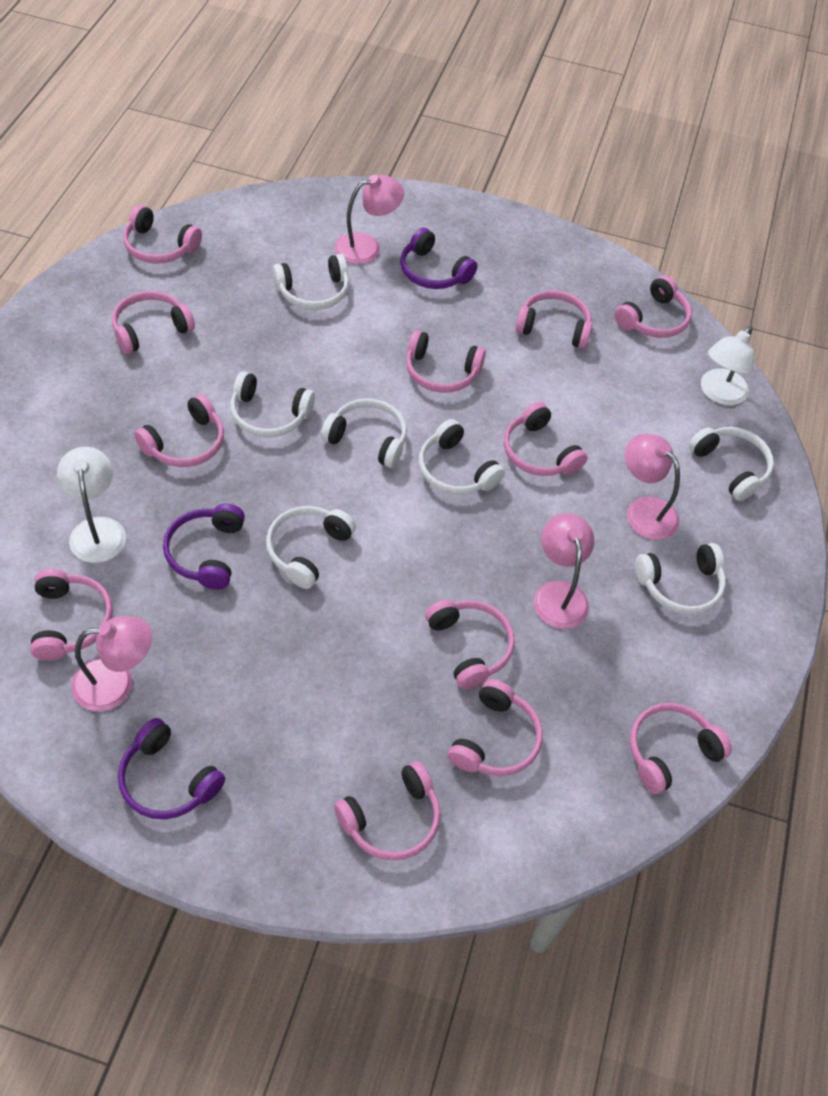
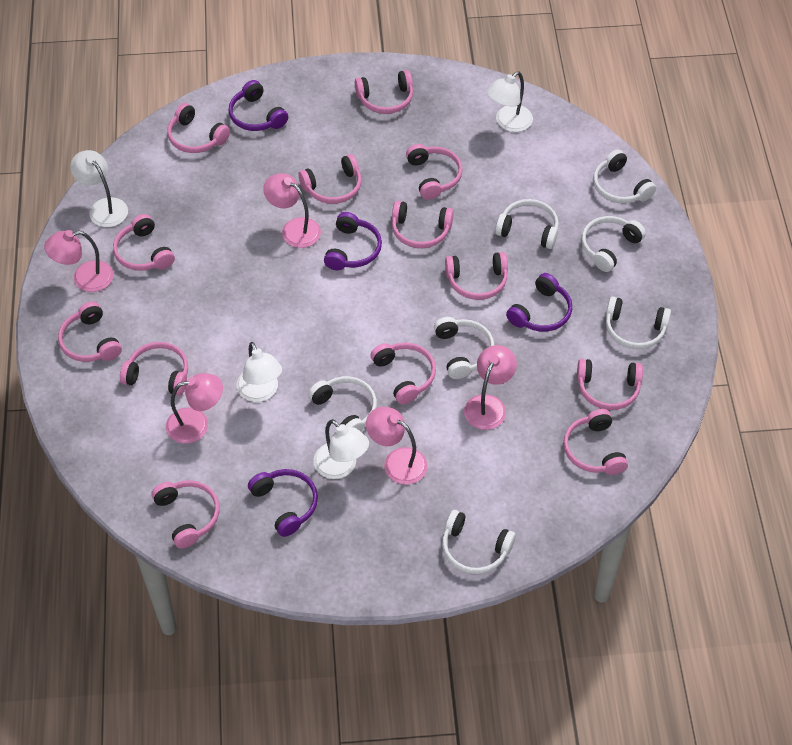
pink headphones: 12 -> 13
pink lamp: 4 -> 5
purple headphones: 3 -> 4
white lamp: 2 -> 4

